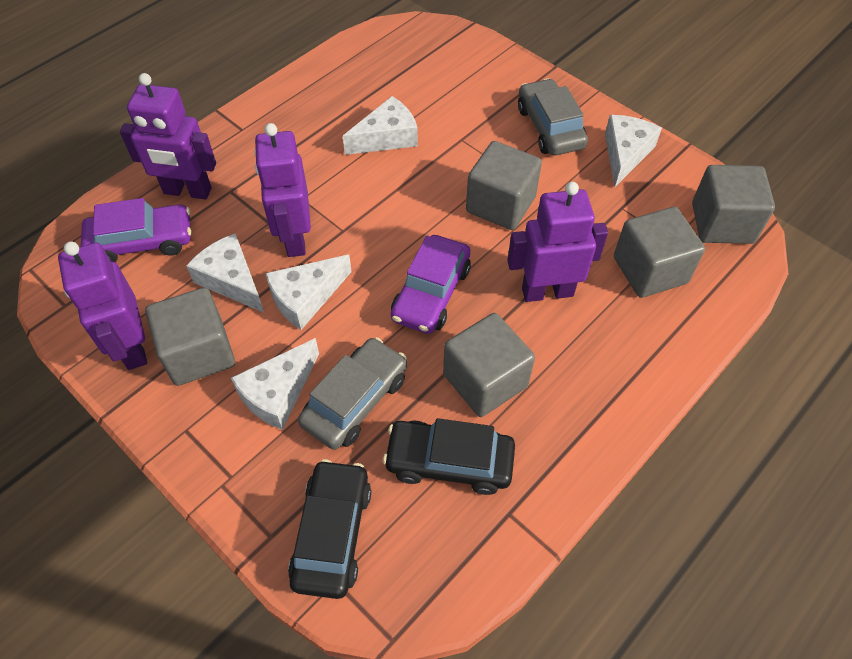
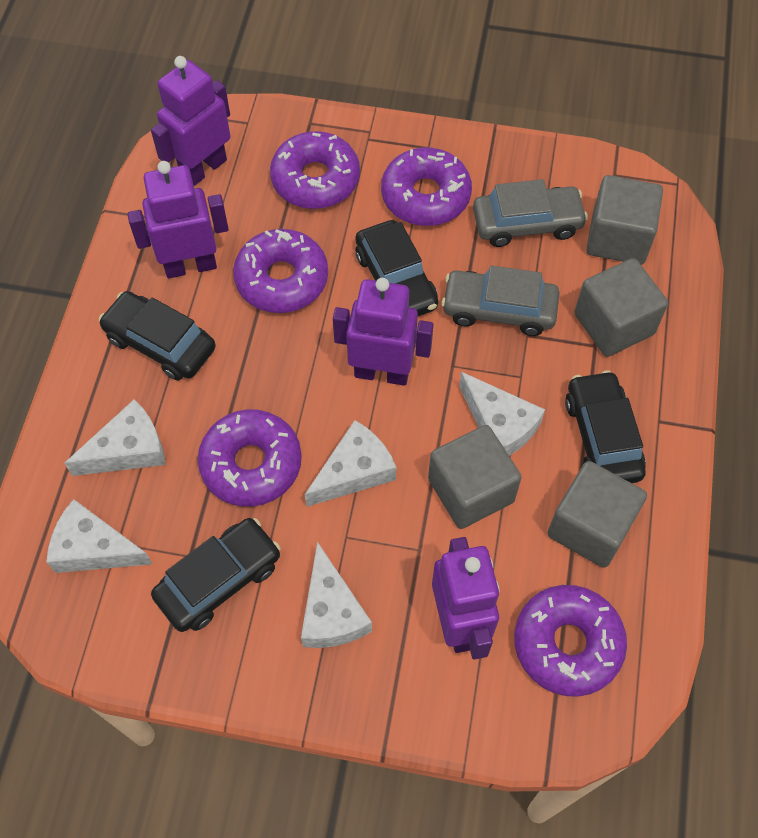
black car: 2 -> 4
grey cube: 5 -> 4
purple car: 2 -> 0
purple donut: 0 -> 5

